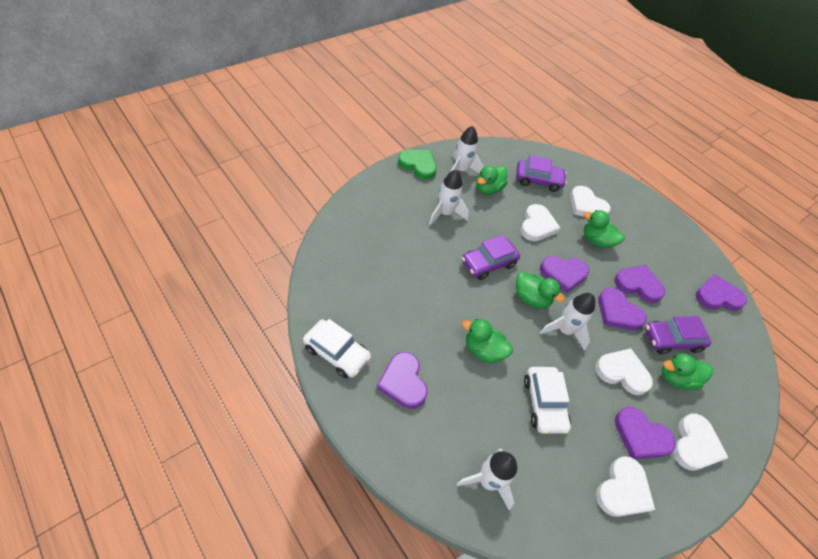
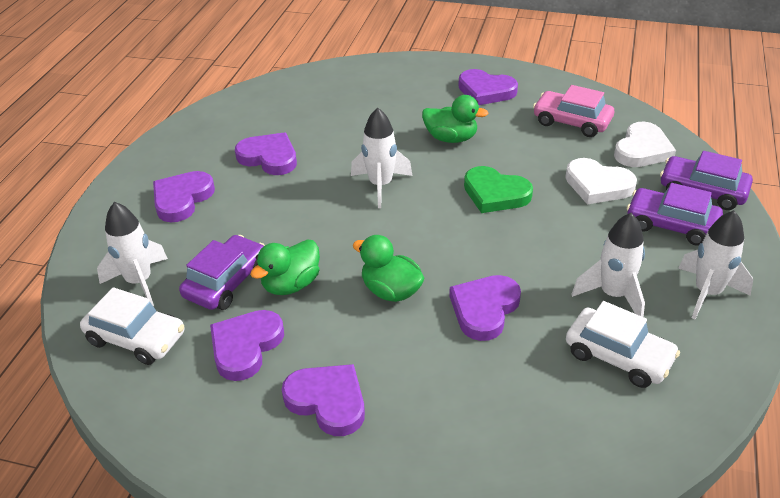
green duck: 5 -> 3
pink car: 0 -> 1
white heart: 5 -> 2

